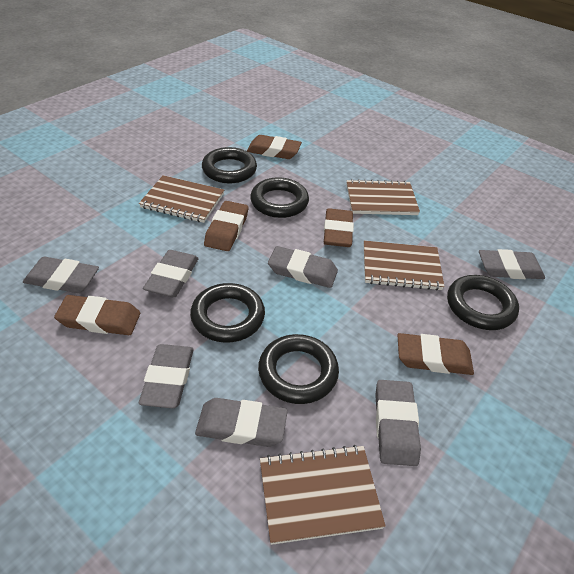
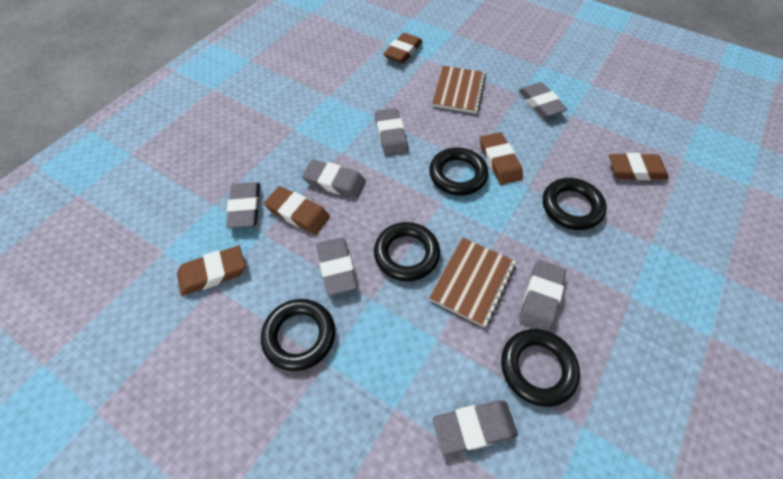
brown notebook: 4 -> 2

